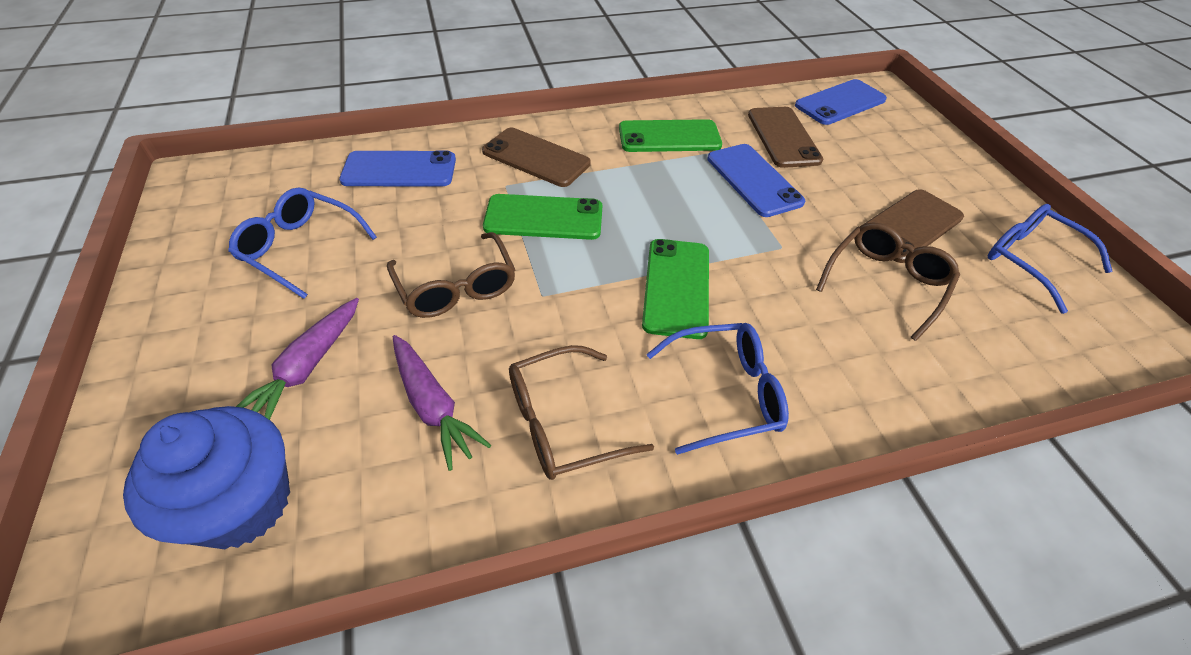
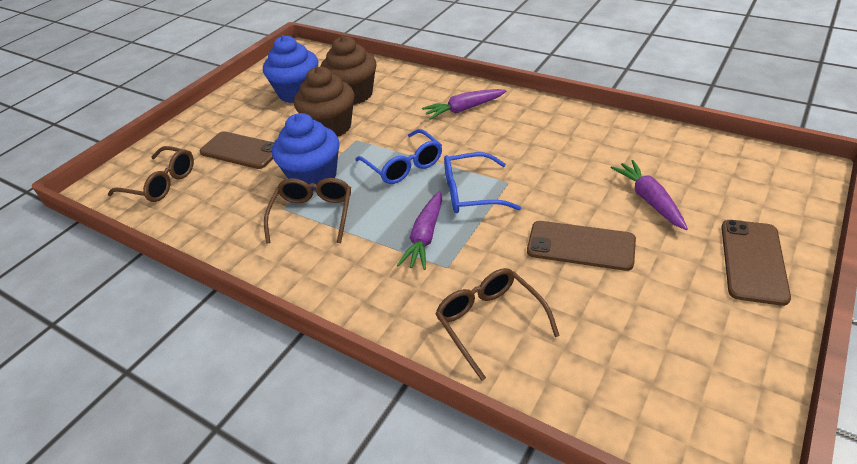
blue cupcake: 1 -> 2
blue glasses: 3 -> 2
blue phone: 3 -> 0
brown cupcake: 0 -> 2
green phone: 3 -> 0
purple carrot: 2 -> 3

